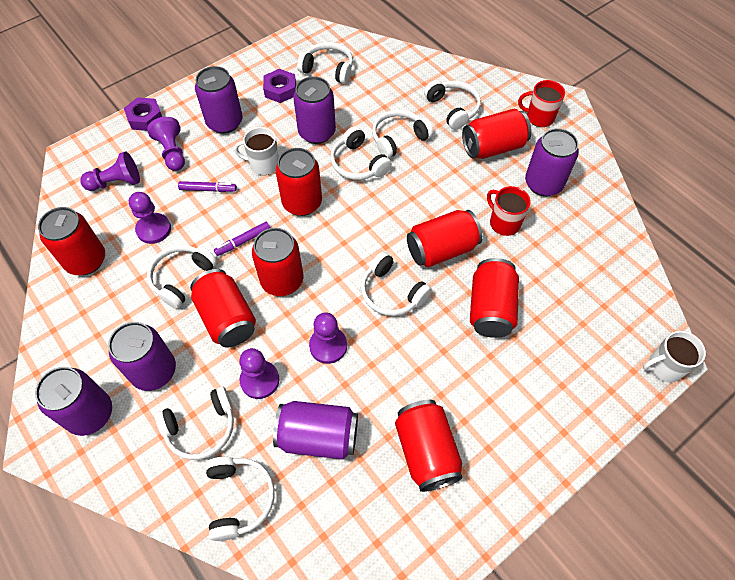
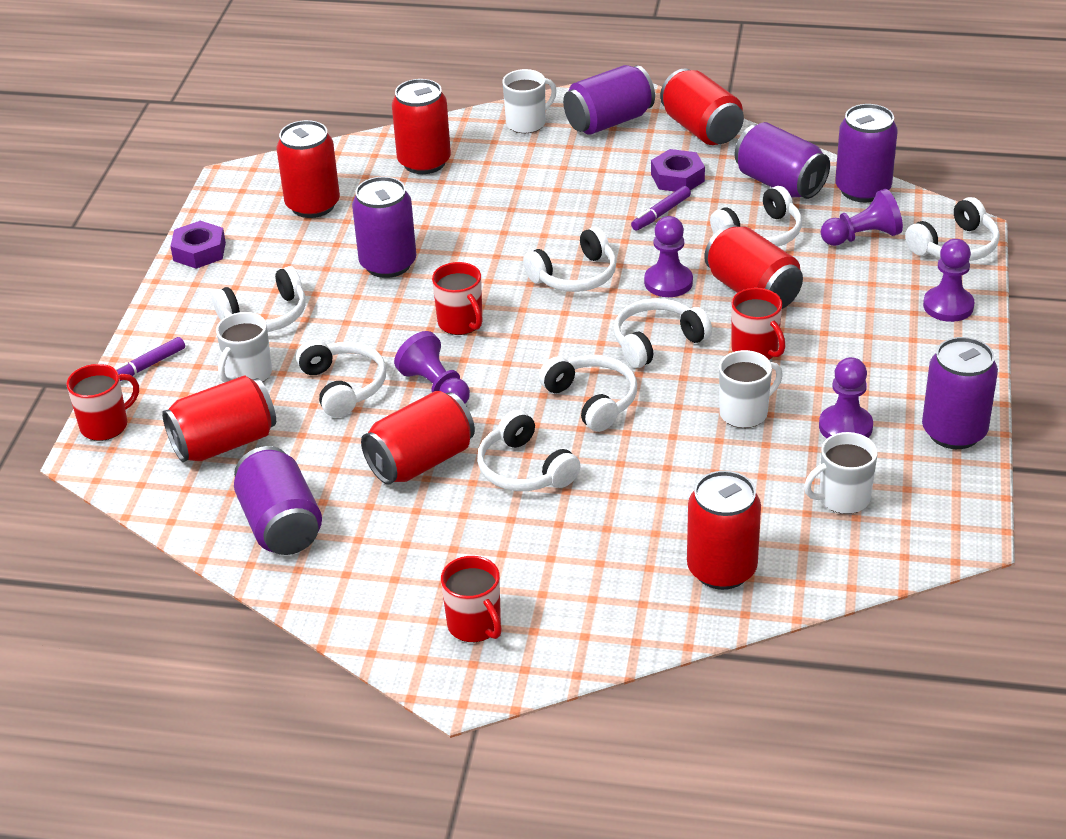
red can: 8 -> 7
red mug: 2 -> 4
white mug: 2 -> 4

